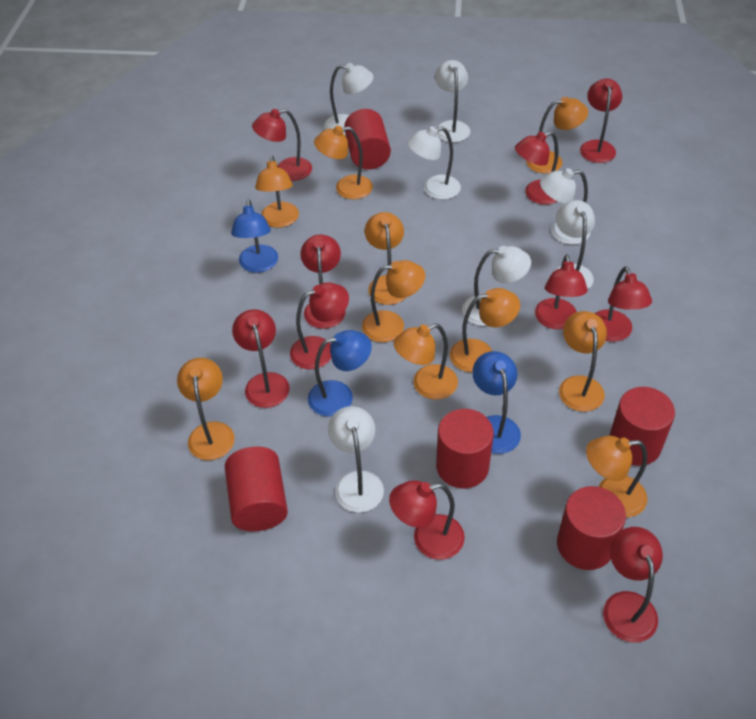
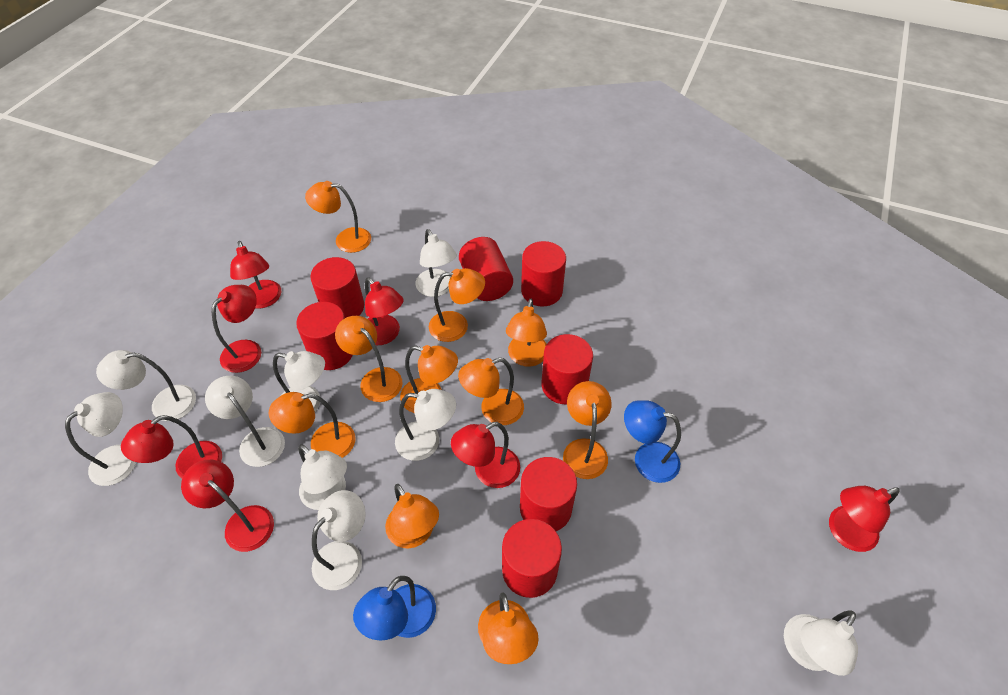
blue lamp: 3 -> 2
red cylinder: 5 -> 7
red lamp: 10 -> 7
white lamp: 7 -> 9

